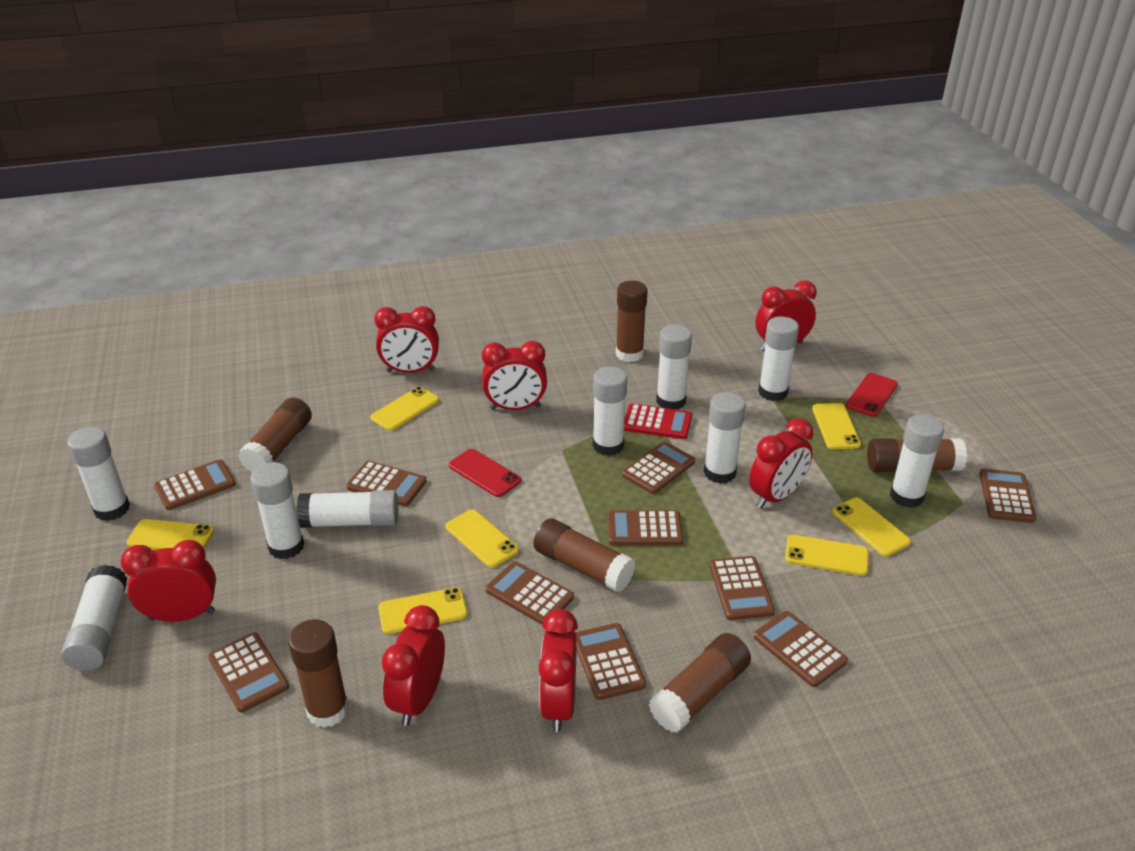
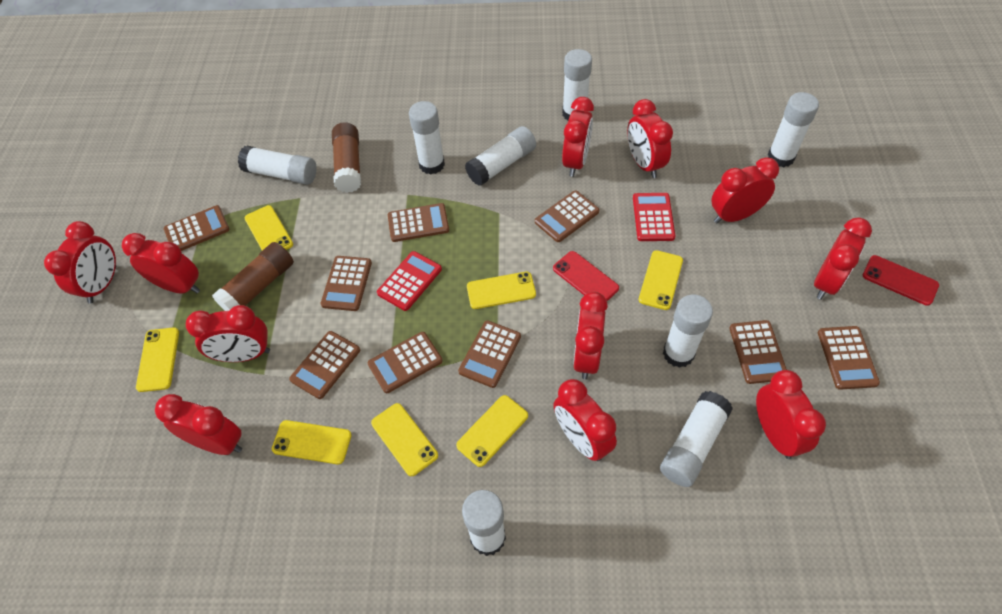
brown calculator: 10 -> 9
brown glue stick: 6 -> 2
red calculator: 1 -> 2
red clock: 7 -> 11
white glue stick: 9 -> 8

